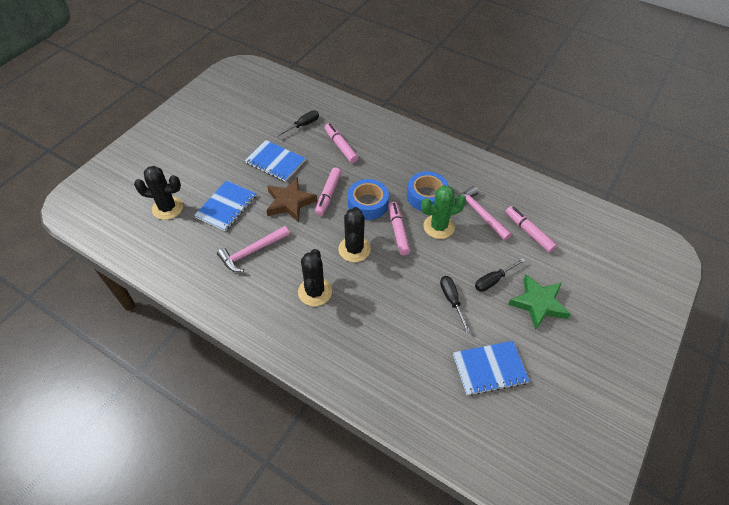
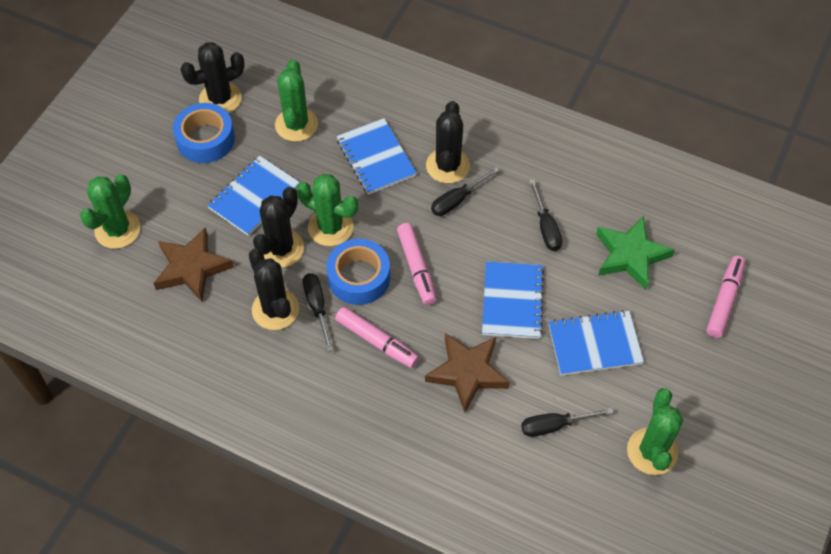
black cactus: 3 -> 4
black screwdriver: 3 -> 4
blue notebook: 3 -> 4
brown star: 1 -> 2
green cactus: 1 -> 4
pink hammer: 2 -> 0
pink marker: 4 -> 3

